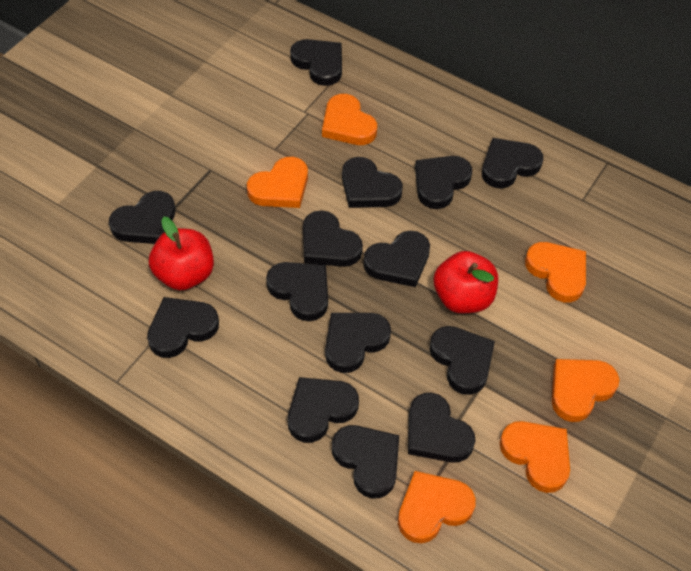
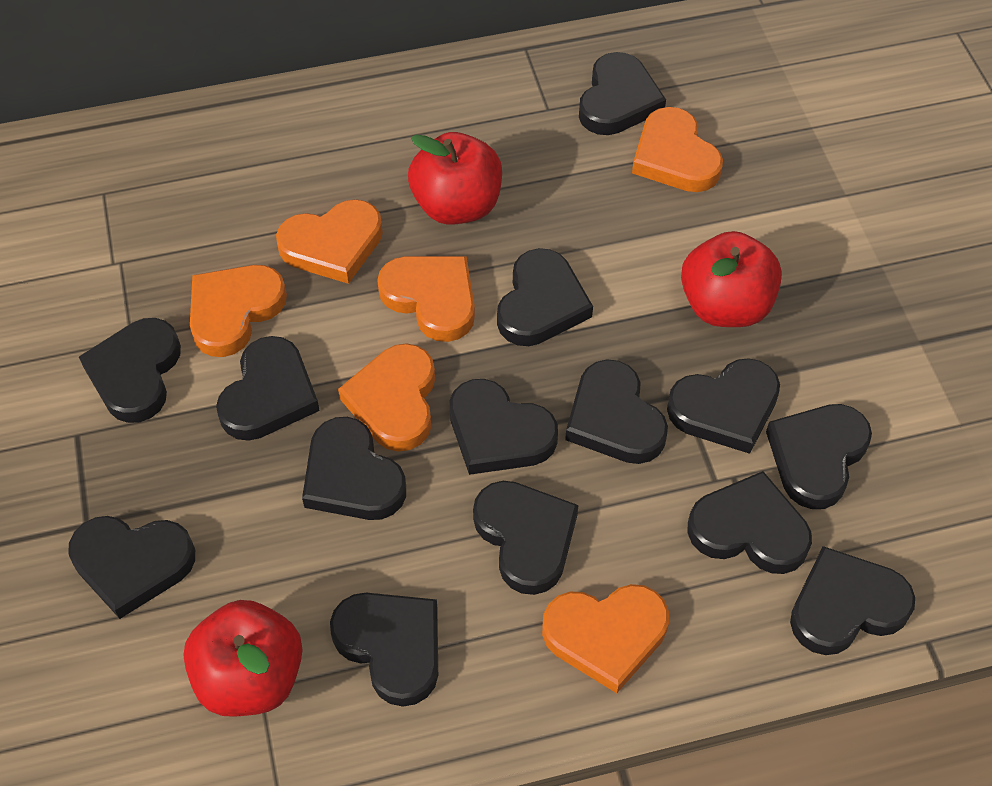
red apple: 2 -> 3

